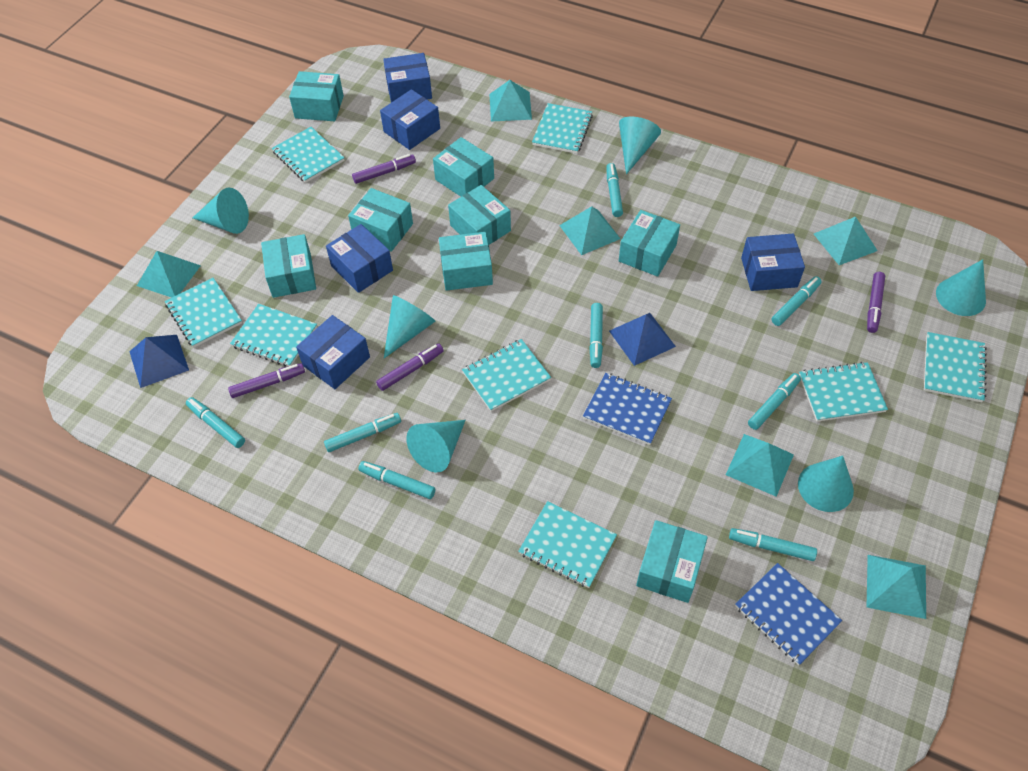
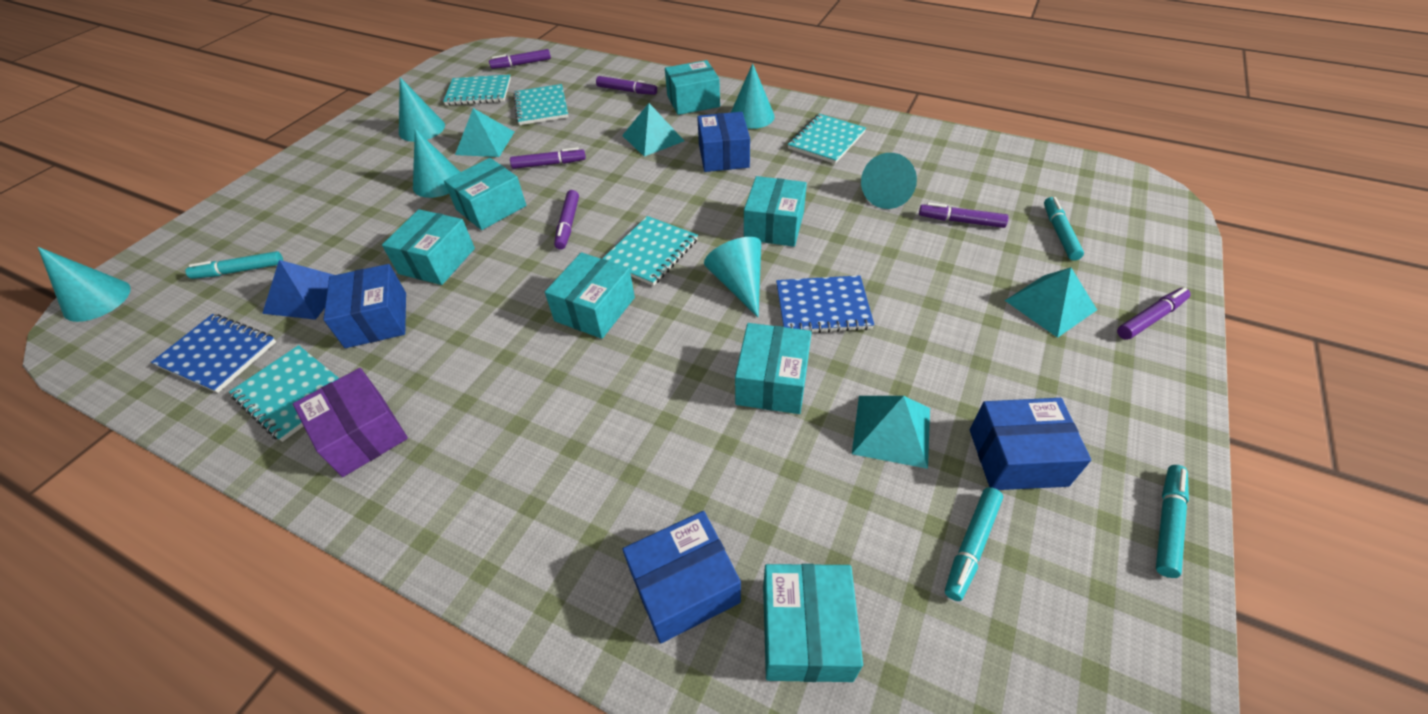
blue box: 5 -> 4
blue pyramid: 2 -> 1
purple box: 0 -> 1
purple marker: 4 -> 6
turquoise box: 8 -> 7
turquoise marker: 8 -> 4
turquoise notebook: 8 -> 5
turquoise pyramid: 6 -> 4

